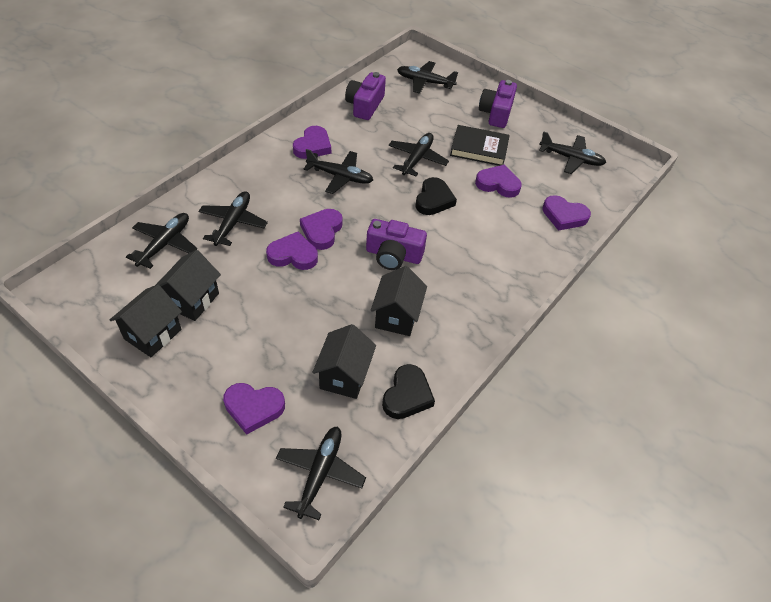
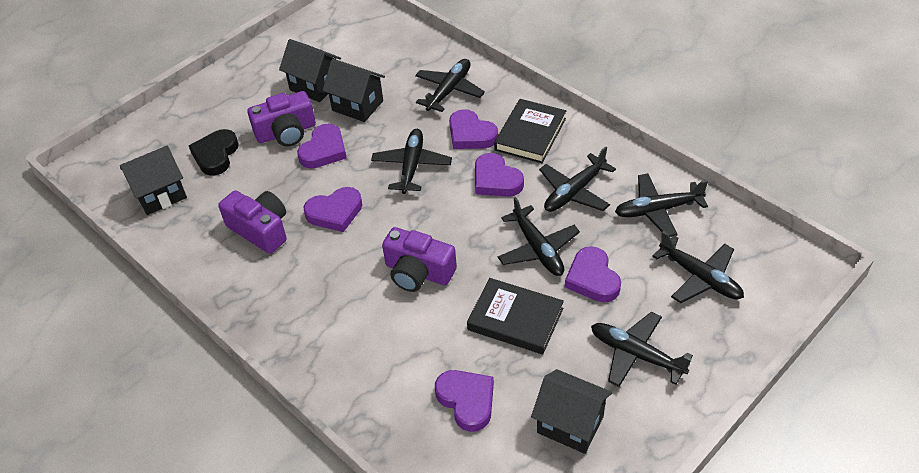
black book: 1 -> 2
black heart: 2 -> 1

